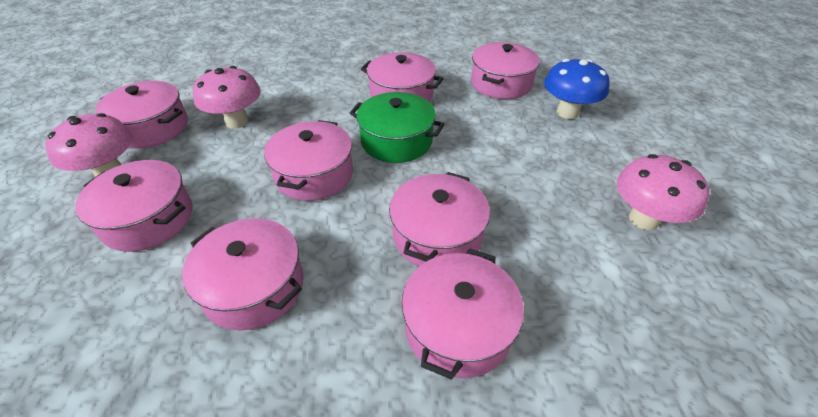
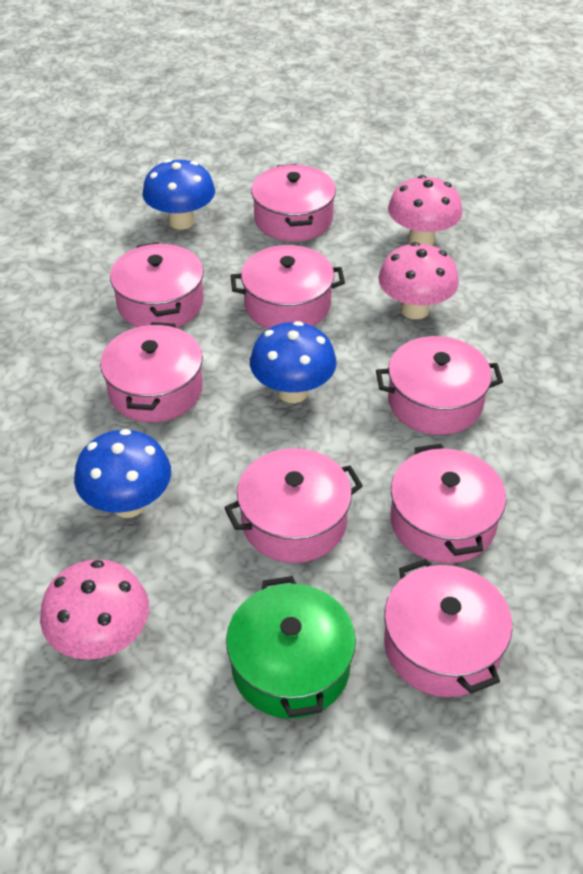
blue mushroom: 1 -> 3

